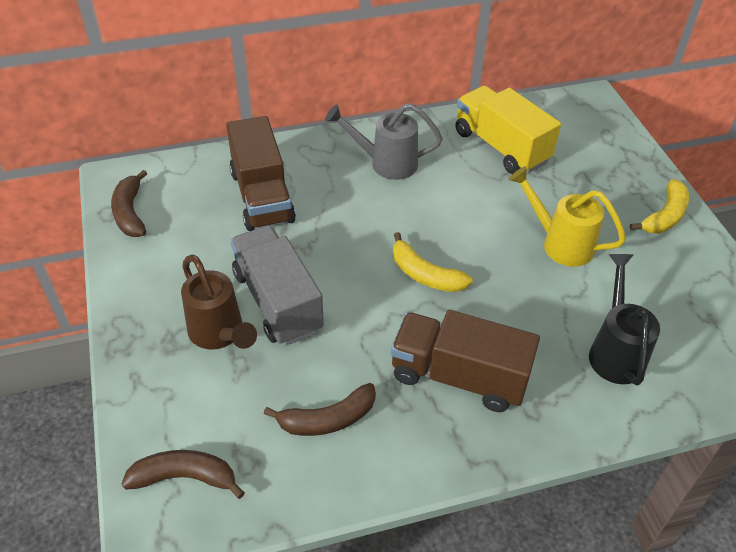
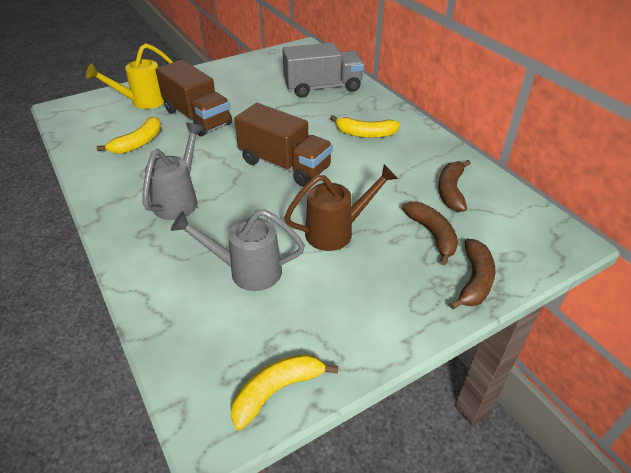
black watering can: 1 -> 0
grey watering can: 1 -> 2
yellow banana: 2 -> 3
yellow truck: 1 -> 0

